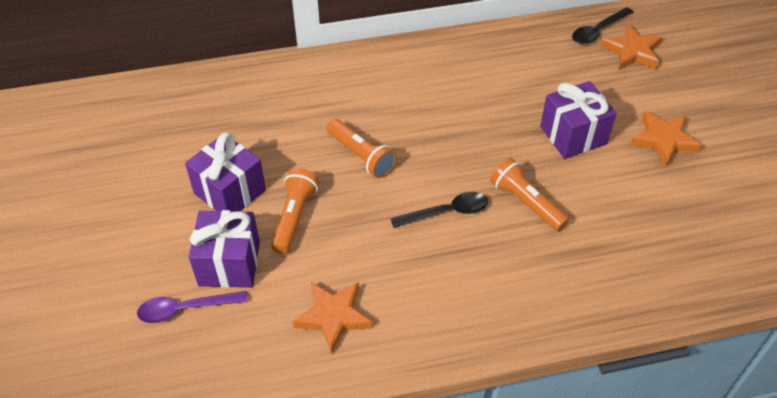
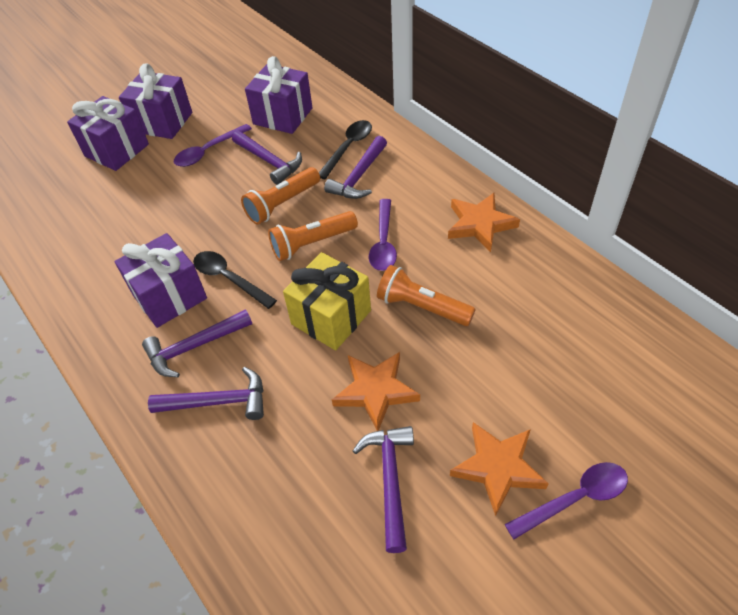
purple gift: 3 -> 4
purple hammer: 0 -> 5
purple spoon: 1 -> 3
yellow gift: 0 -> 1

